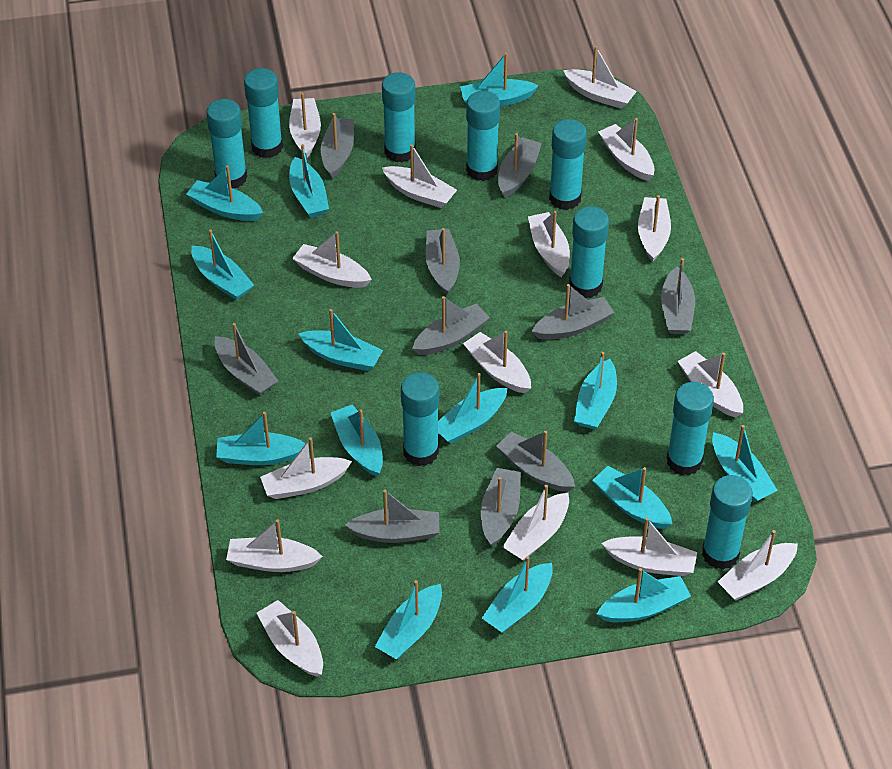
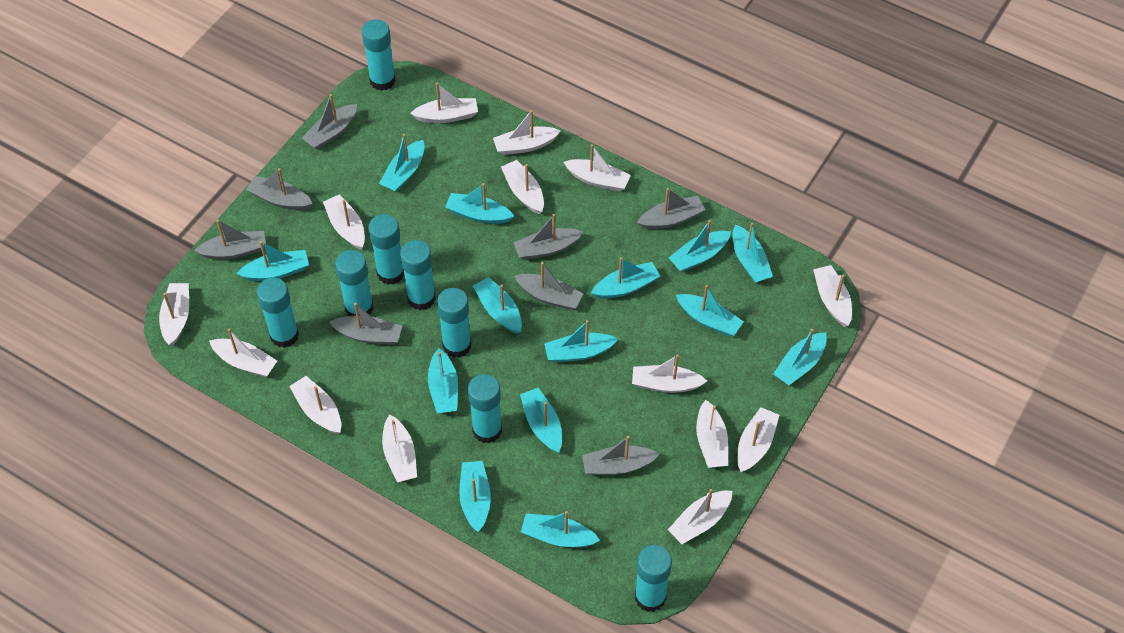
grey boat: 10 -> 8
turquoise glue stick: 9 -> 8
white boat: 15 -> 14

